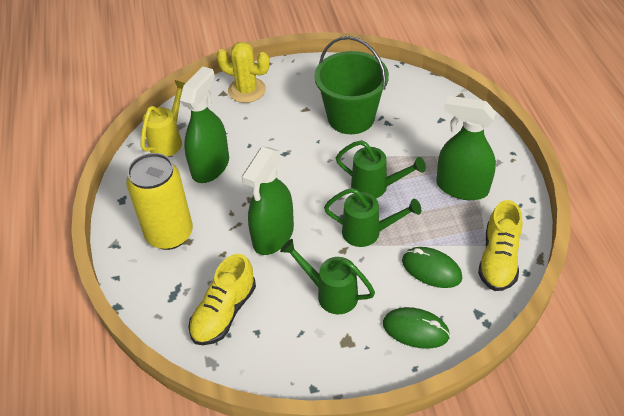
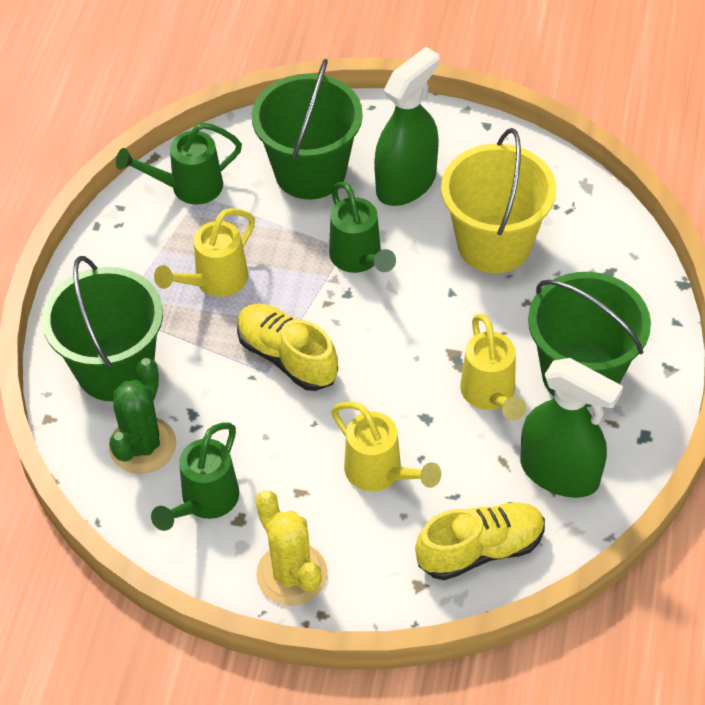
green bucket: 1 -> 3
green cactus: 0 -> 1
green mouse: 2 -> 0
green spray bottle: 3 -> 2
yellow bucket: 0 -> 1
yellow can: 1 -> 0
yellow watering can: 1 -> 3

